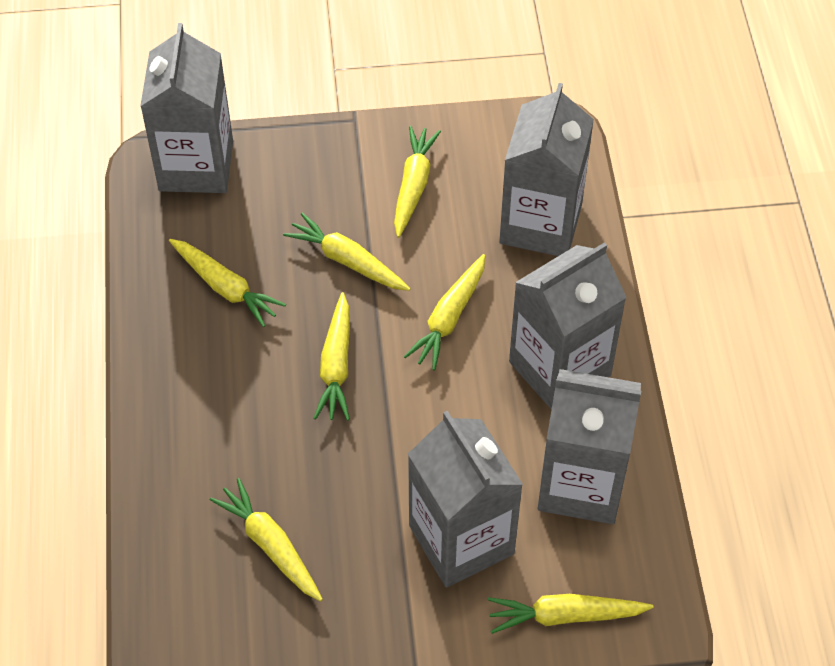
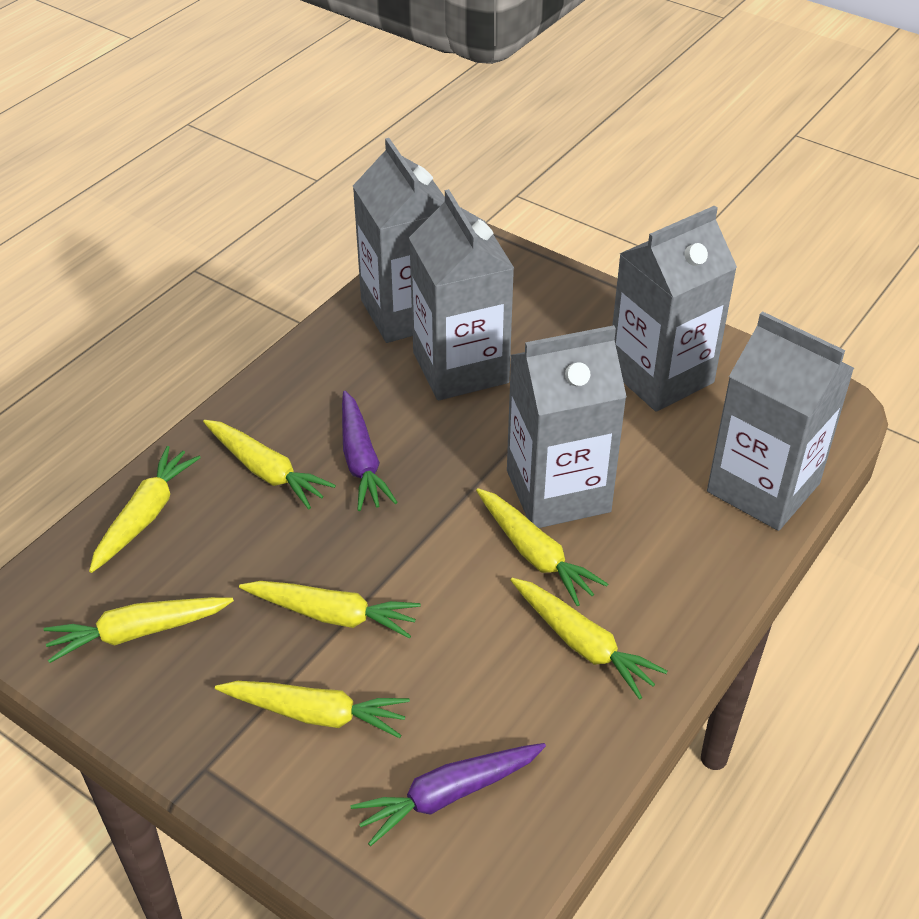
purple carrot: 0 -> 2

